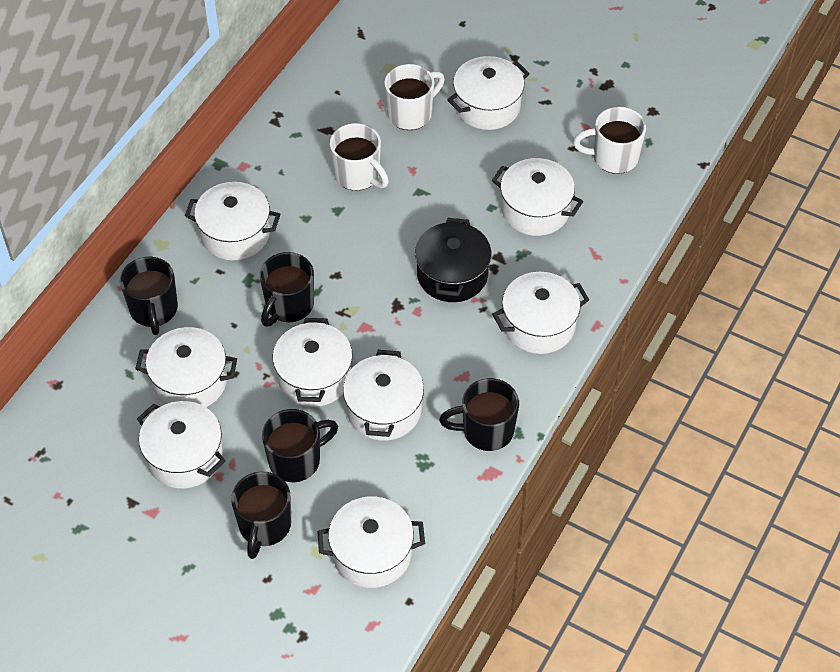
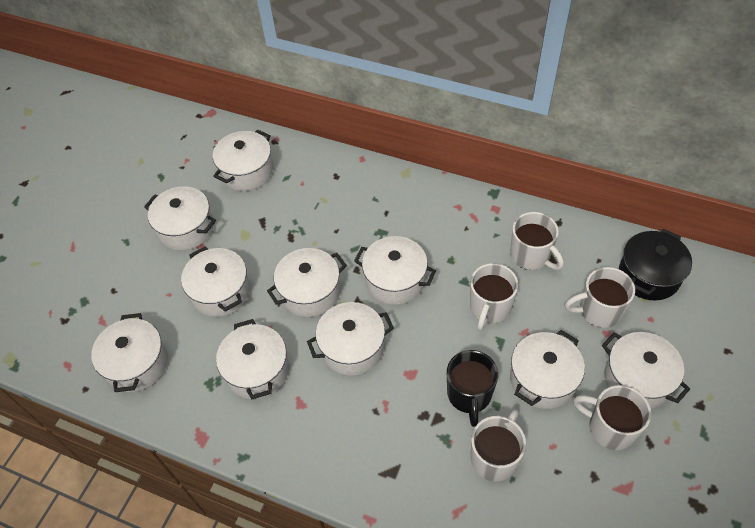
black mug: 5 -> 1
white mug: 3 -> 5
white pot: 9 -> 10

